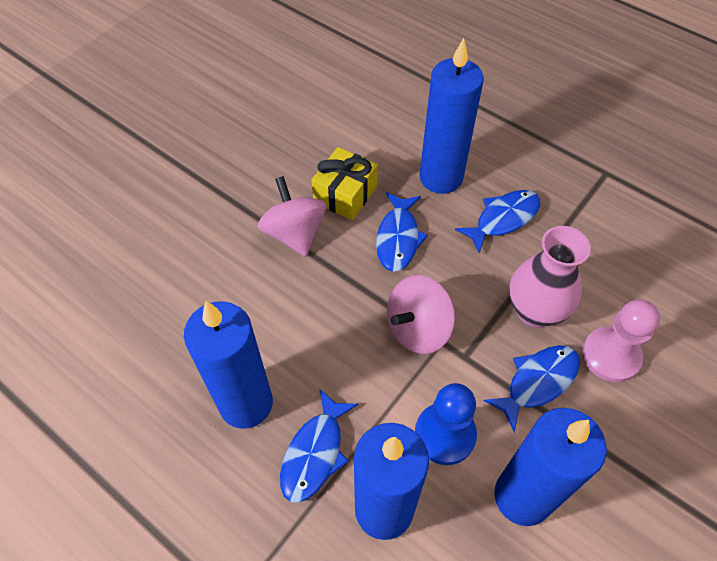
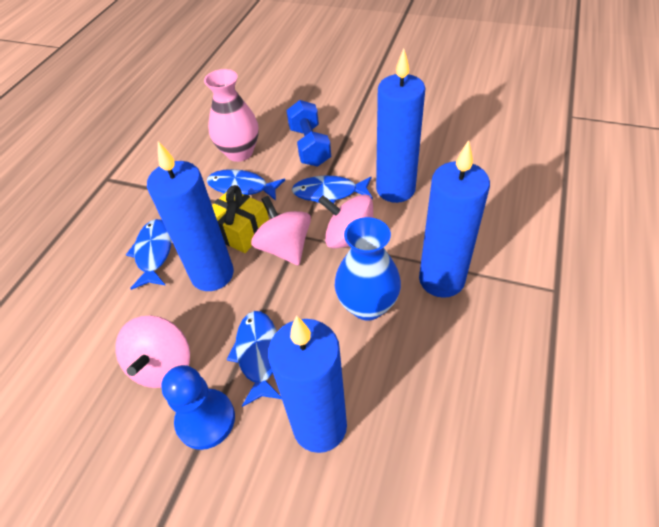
blue dumbbell: 0 -> 1
blue vase: 0 -> 1
pink pawn: 1 -> 0
pink spinning top: 2 -> 3

